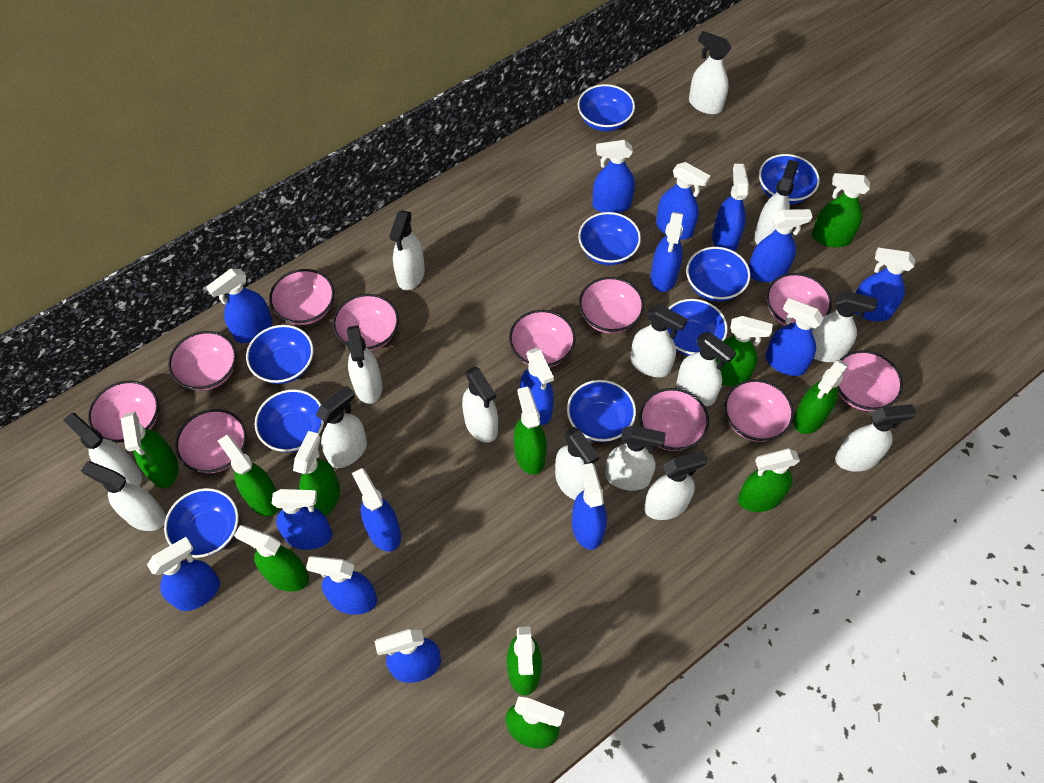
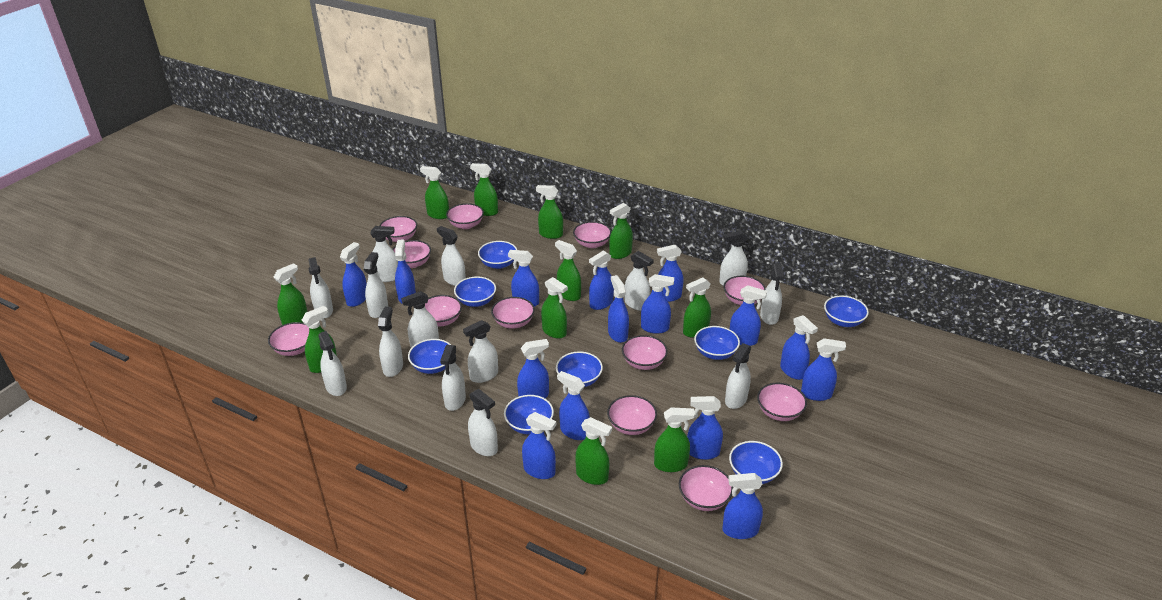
blue bowl: 9 -> 8
pink bowl: 11 -> 12
white spray bottle: 15 -> 14

